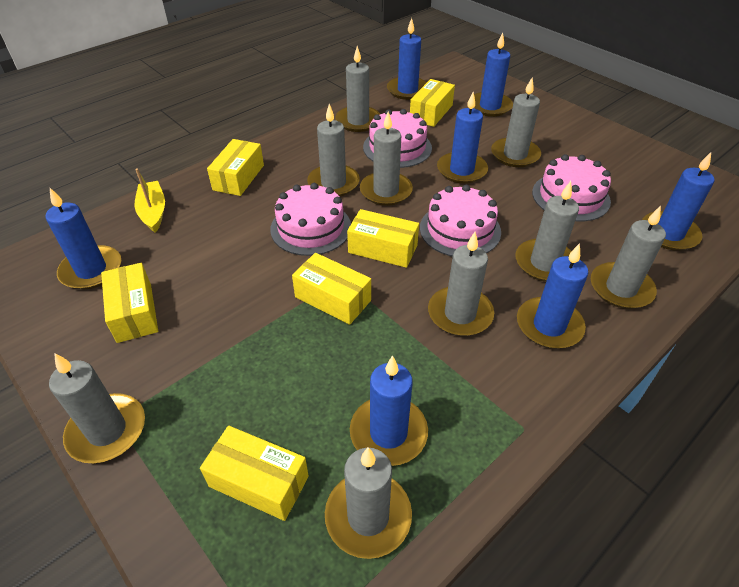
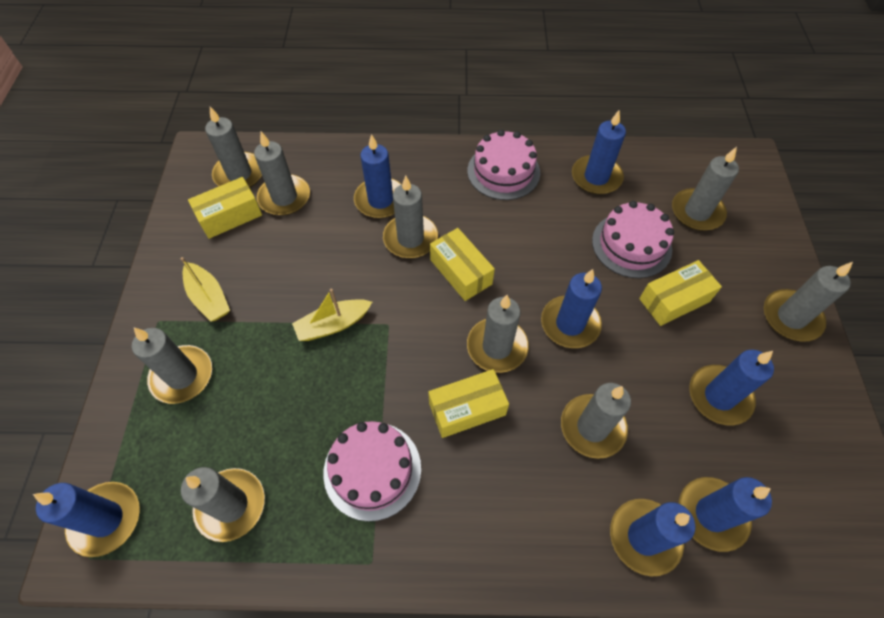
pink cake: 4 -> 3
yellow boat: 1 -> 2
yellow box: 6 -> 4

